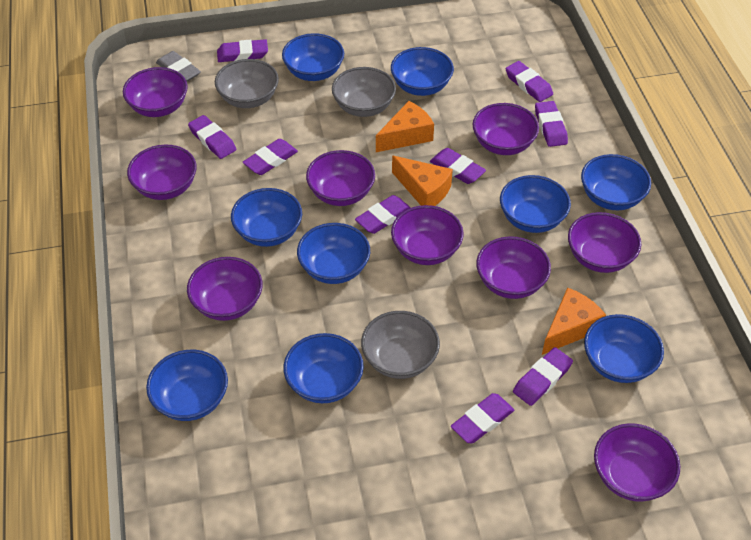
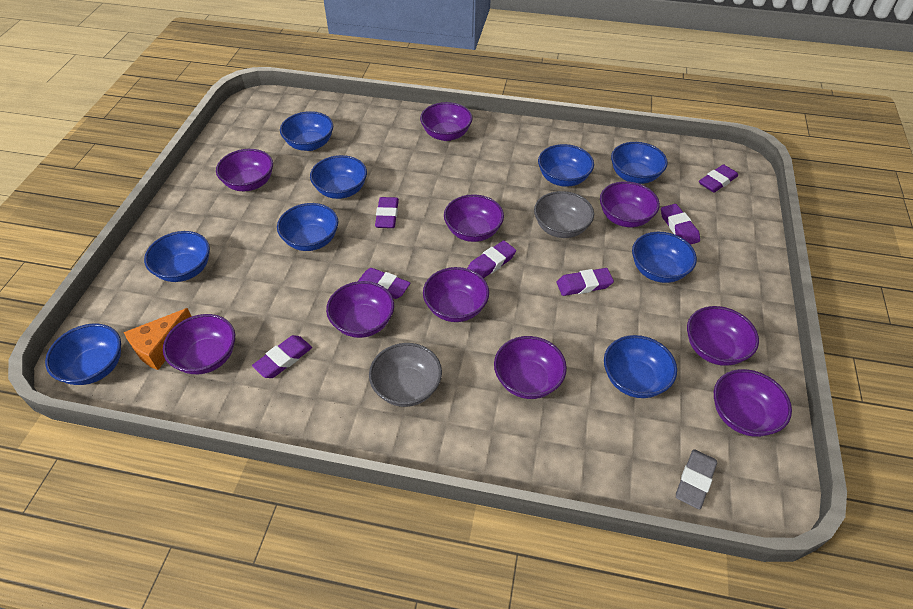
grey bowl: 3 -> 2
orange cheese: 3 -> 1
purple bowl: 9 -> 10
purple eraser: 9 -> 7

